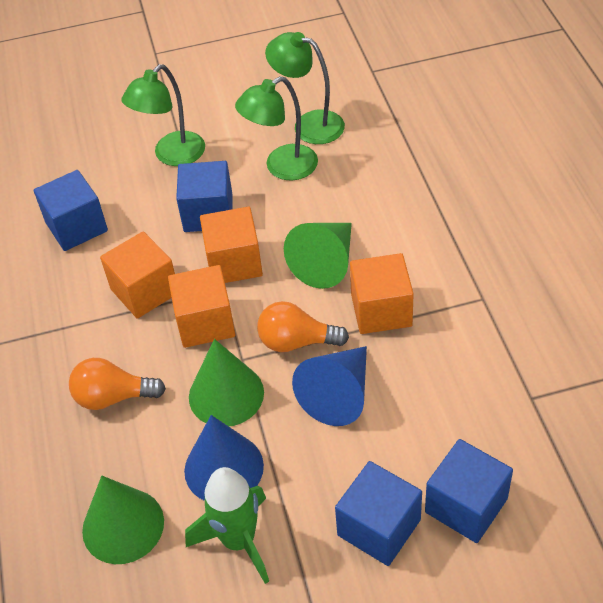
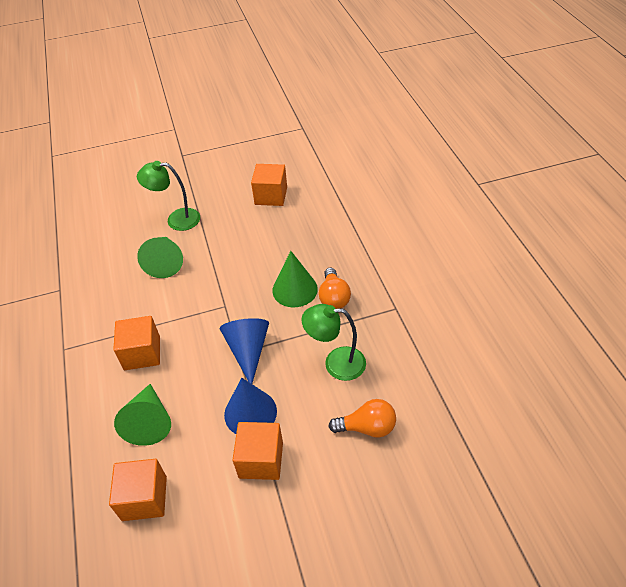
blue cube: 4 -> 0
green lamp: 3 -> 2
green rocket: 1 -> 0

